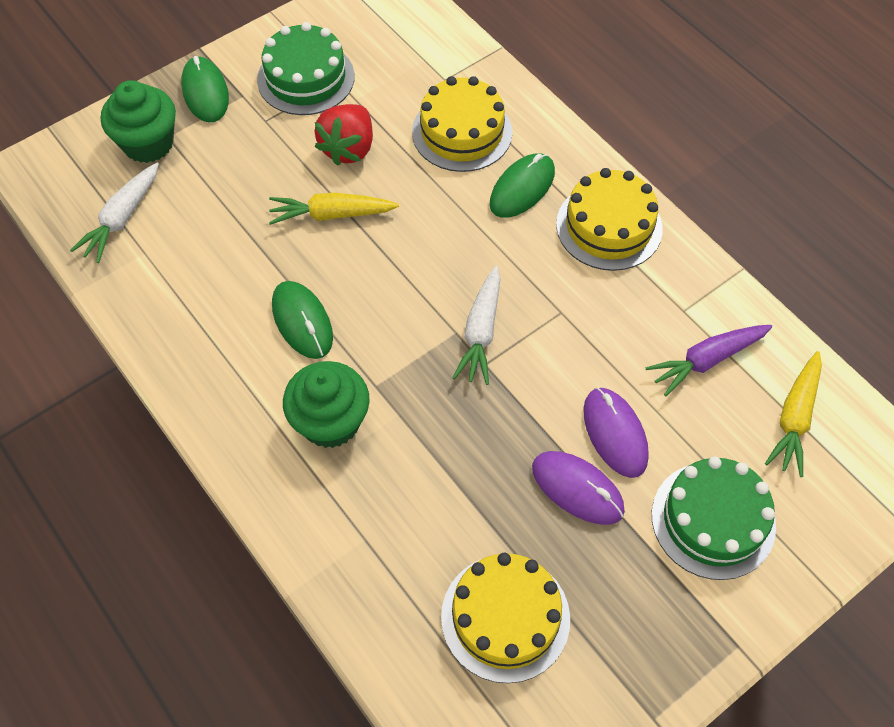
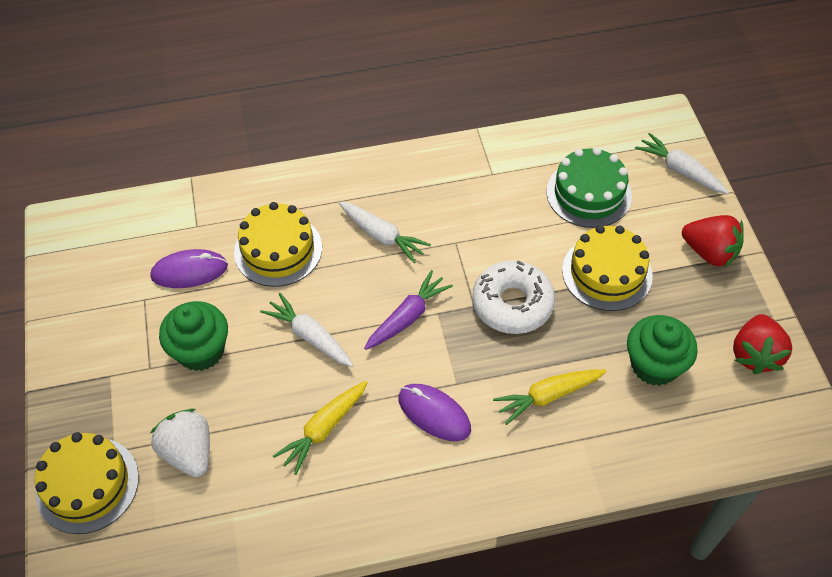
green cake: 2 -> 1
green mouse: 3 -> 0
red strawberry: 1 -> 2
white carrot: 2 -> 3
white donut: 0 -> 1
white strawberry: 0 -> 1

